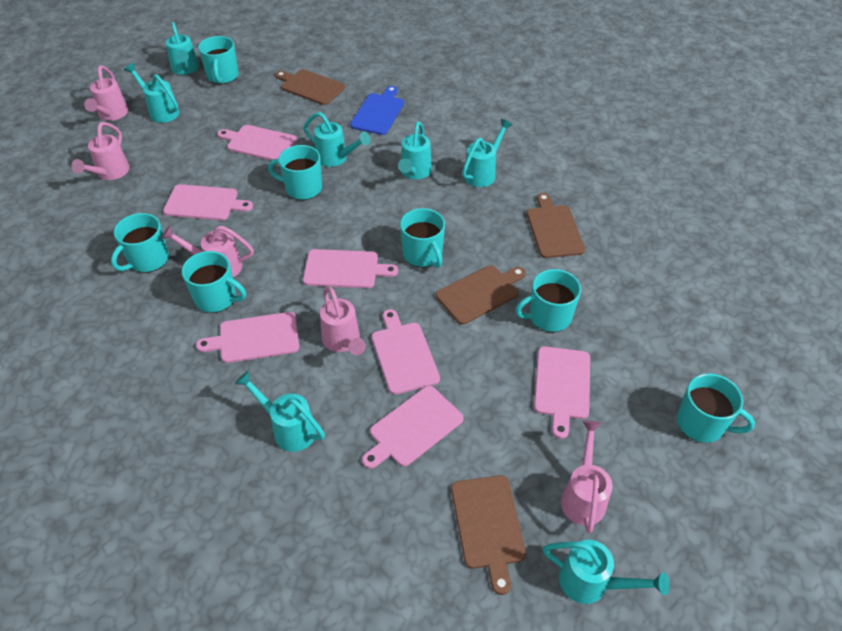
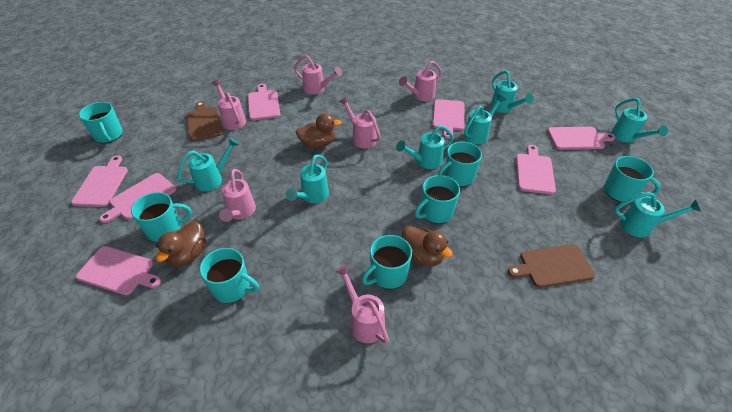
blue cutting board: 1 -> 0
brown cutting board: 4 -> 2
brown duck: 0 -> 3
pink watering can: 5 -> 6

